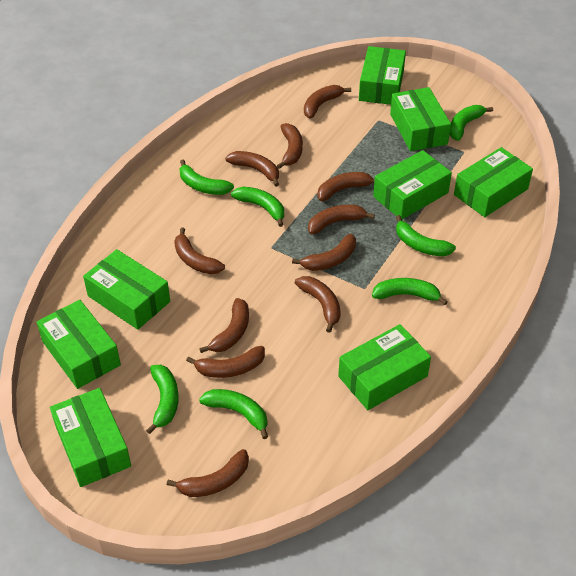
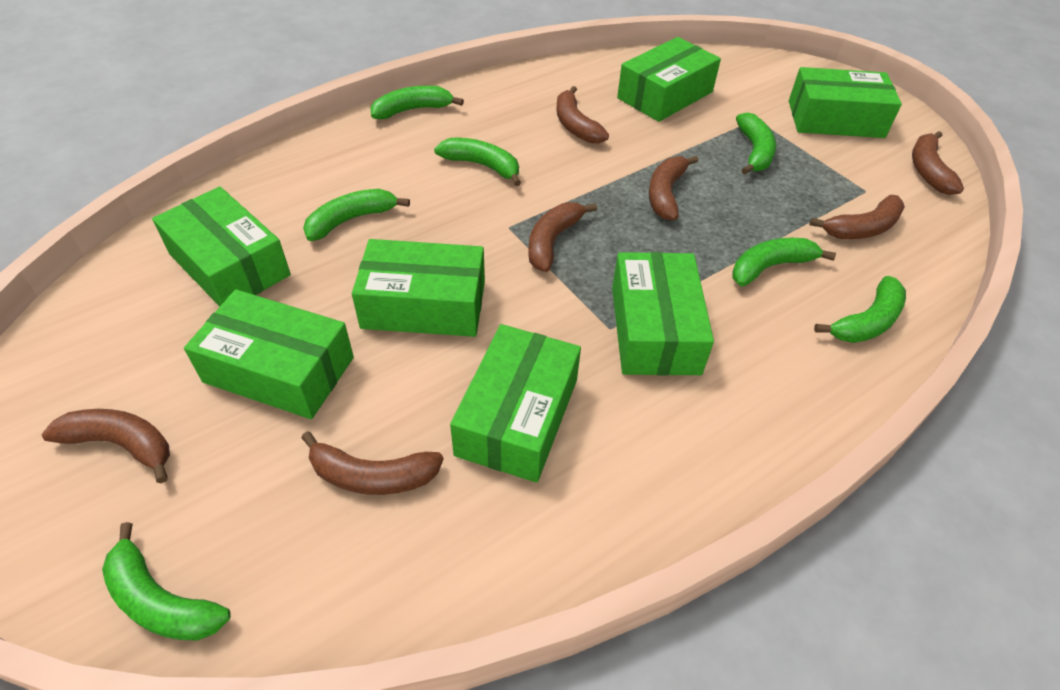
brown banana: 11 -> 7
green box: 8 -> 7

